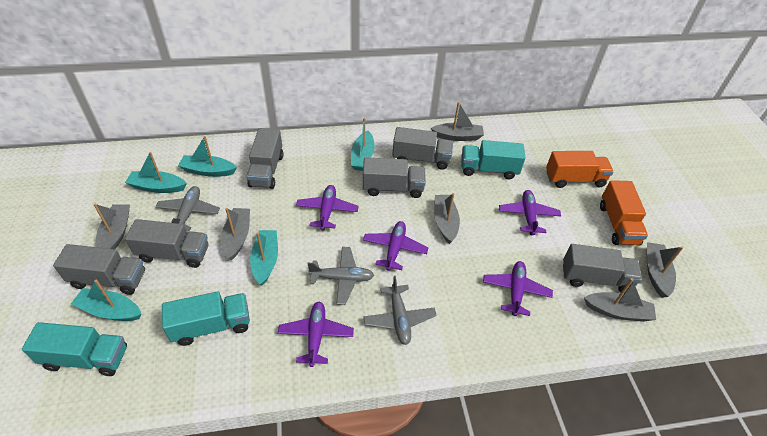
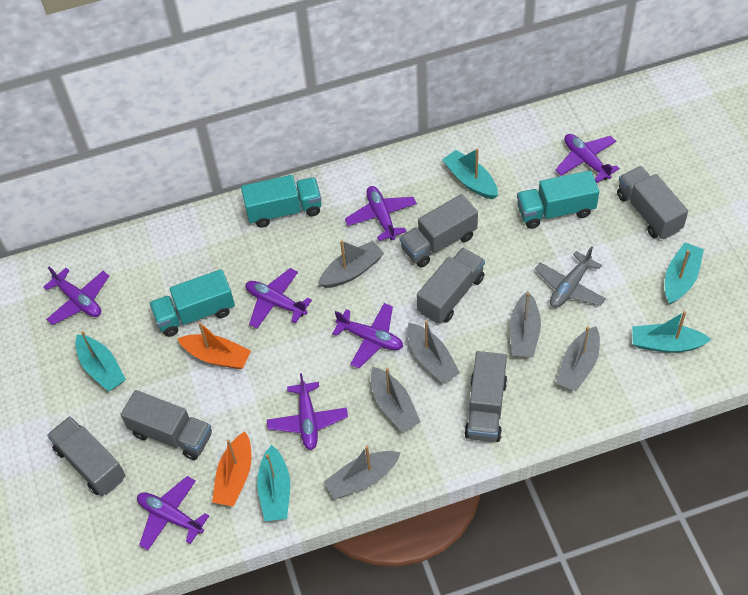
grey plane: 3 -> 1
orange boat: 0 -> 2
orange truck: 2 -> 0
purple plane: 5 -> 7

